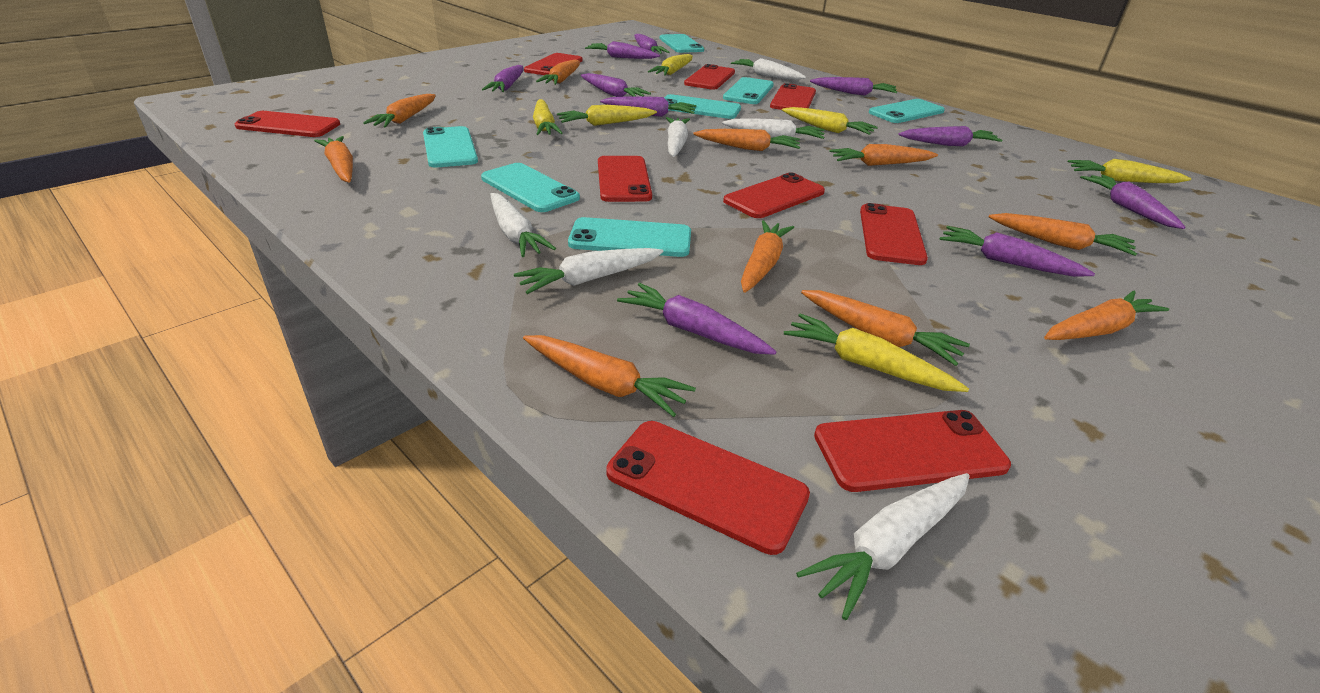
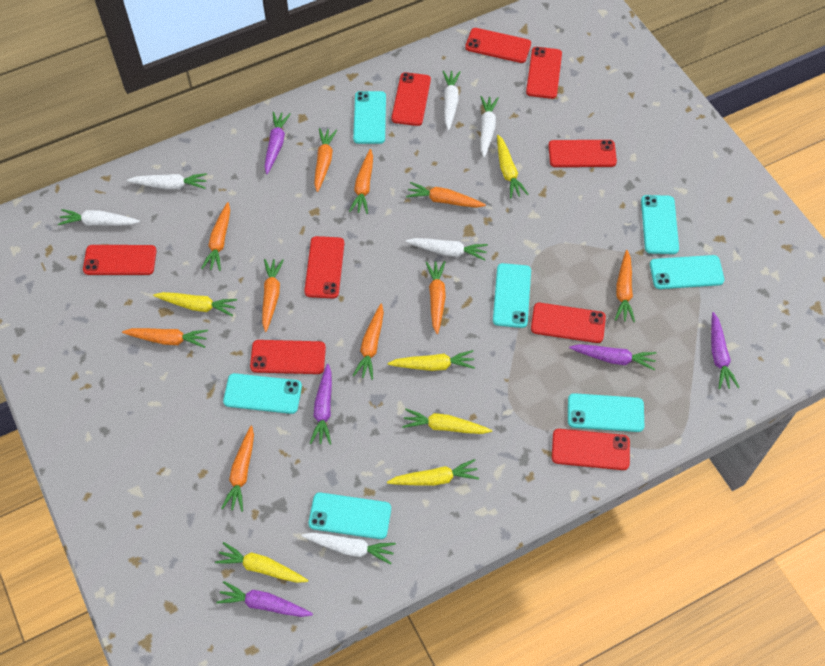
purple carrot: 10 -> 5

